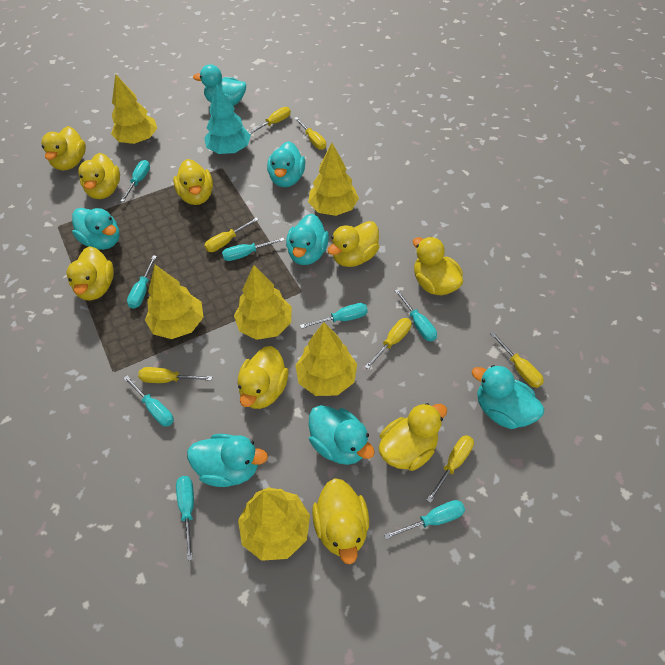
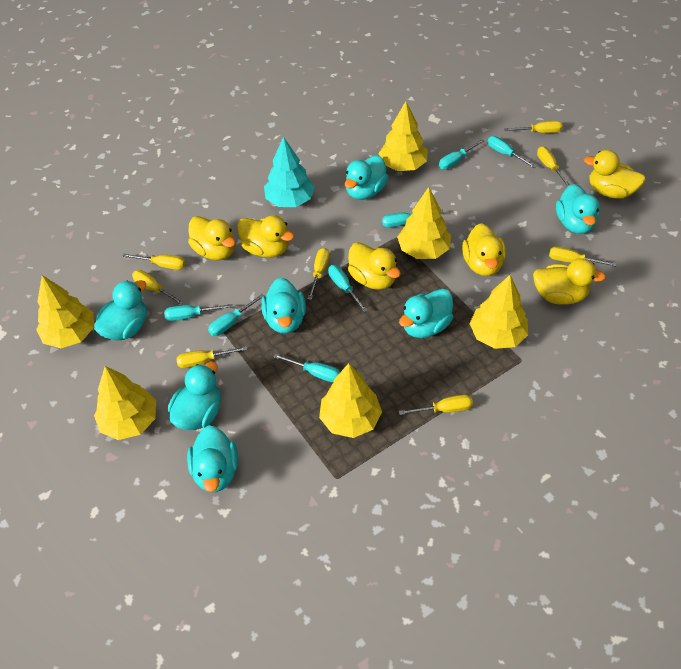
turquoise screwdriver: 8 -> 7
yellow duck: 9 -> 6
yellow screwdriver: 7 -> 8

